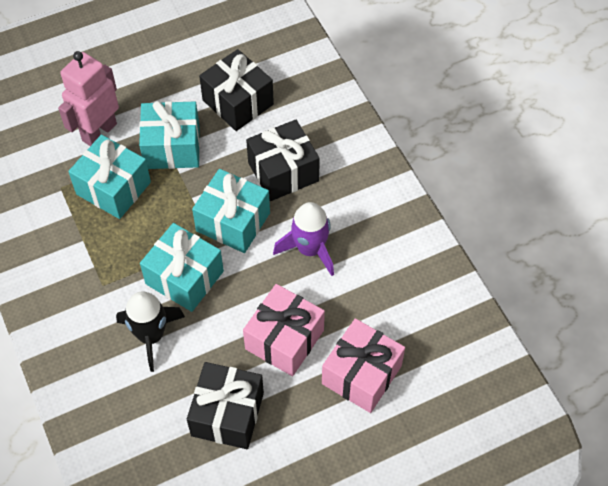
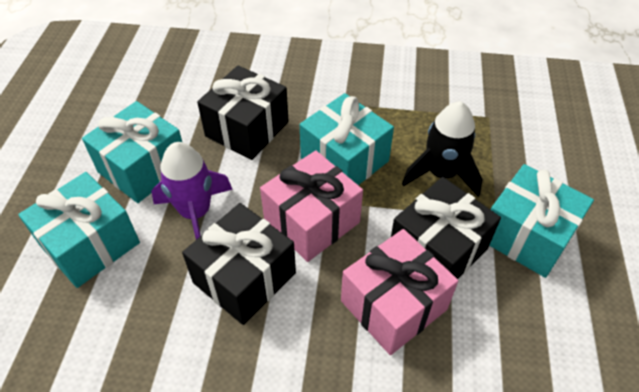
pink robot: 1 -> 0

